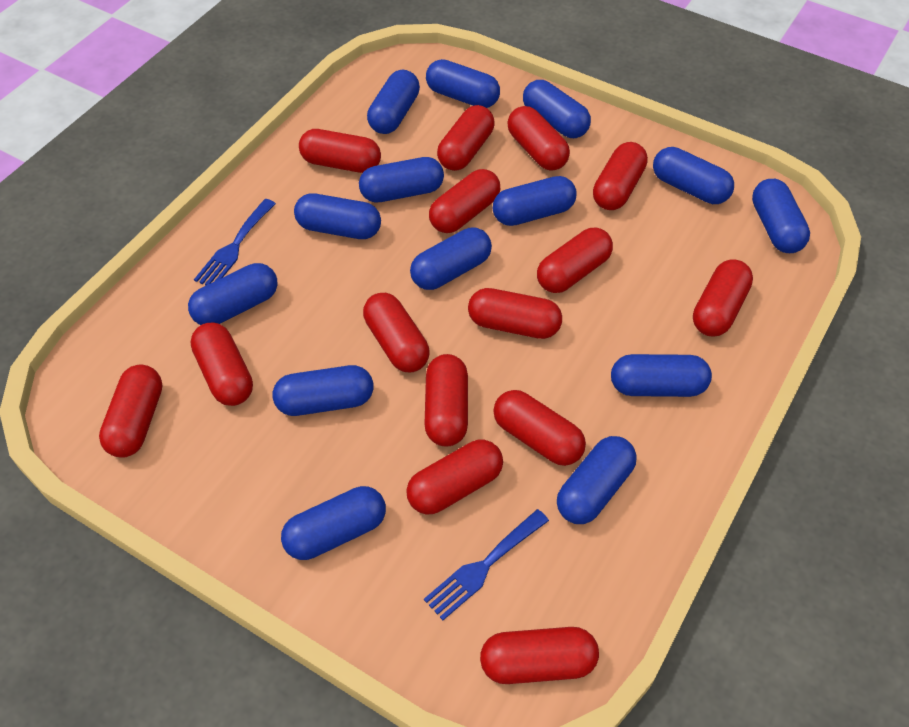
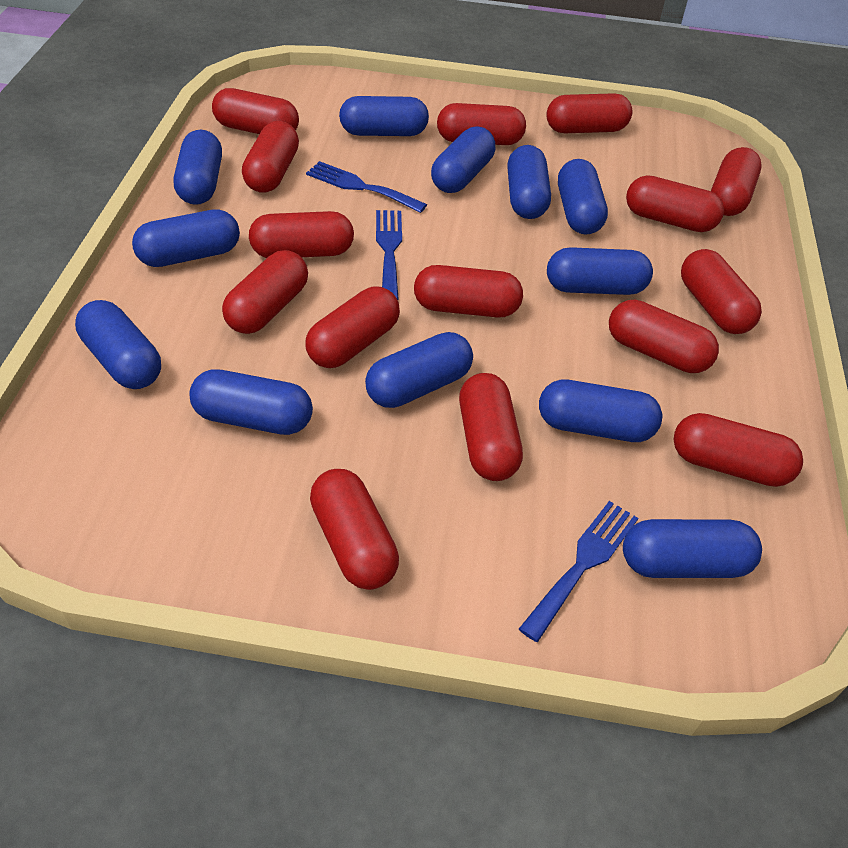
blue capsule: 14 -> 12
blue fork: 2 -> 3

